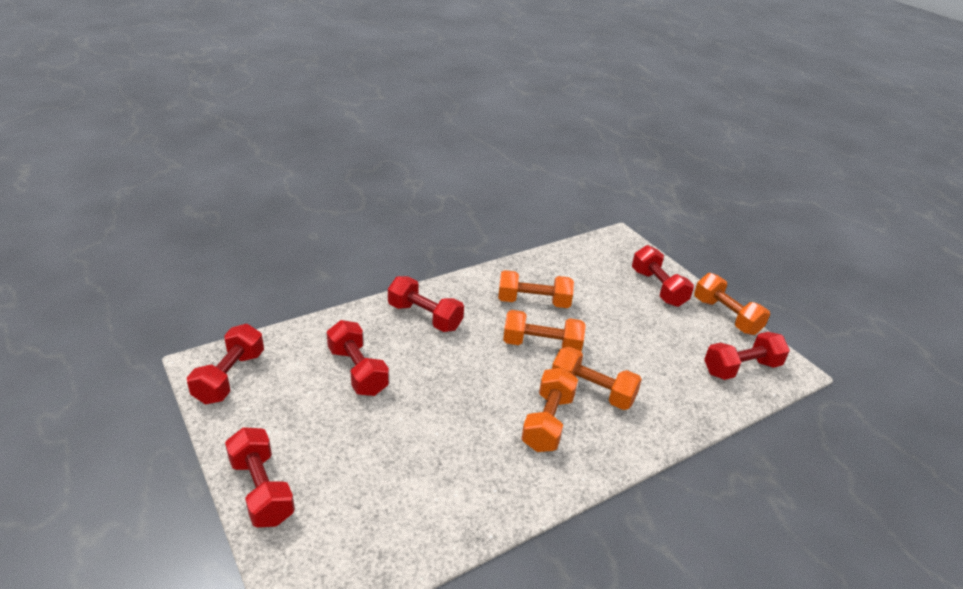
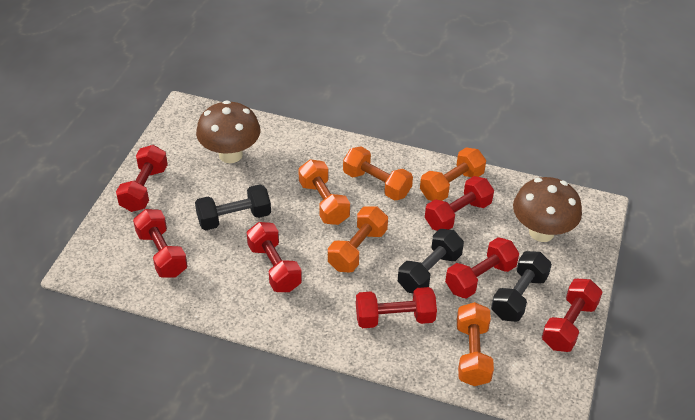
black dumbbell: 0 -> 3
brown mushroom: 0 -> 2
red dumbbell: 6 -> 7

